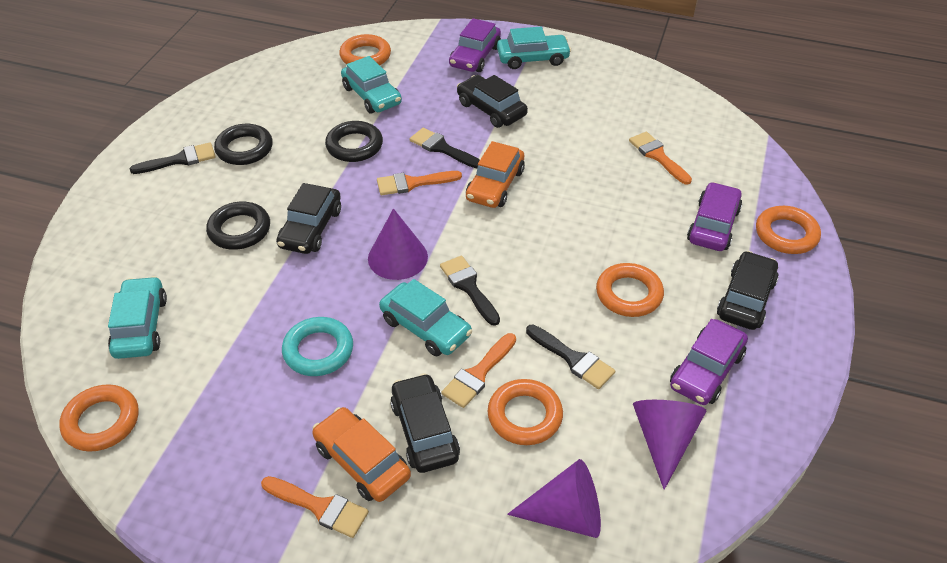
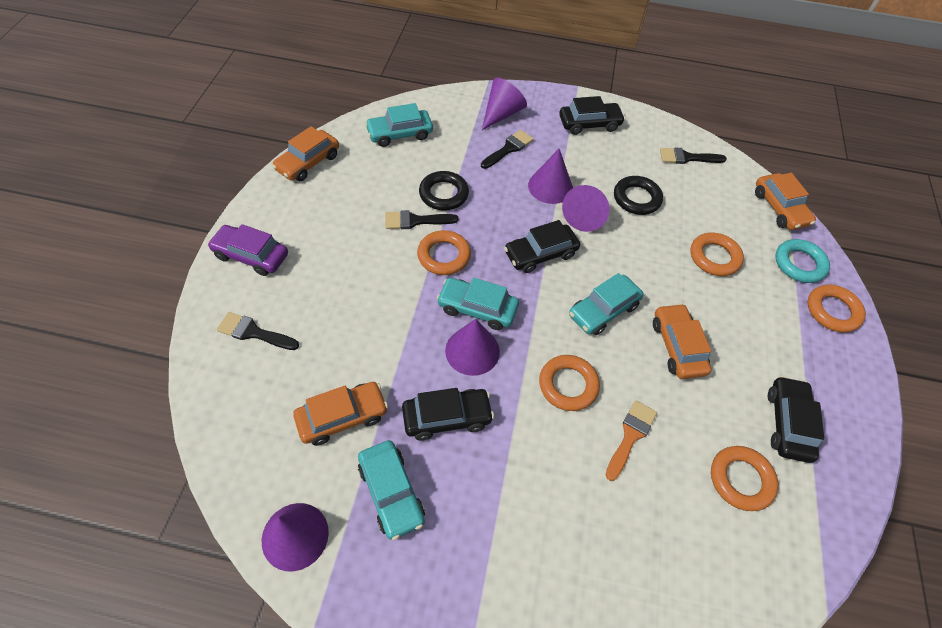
black ring: 3 -> 2
orange brush: 4 -> 1
orange car: 2 -> 4
purple car: 3 -> 1
purple cone: 3 -> 5

